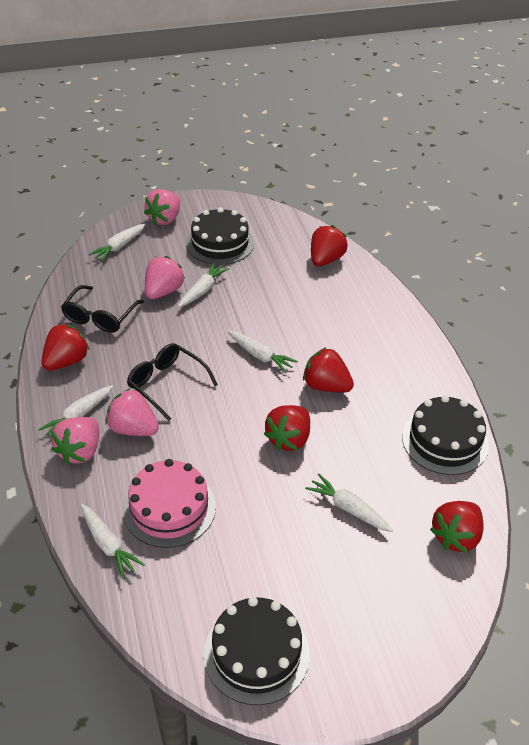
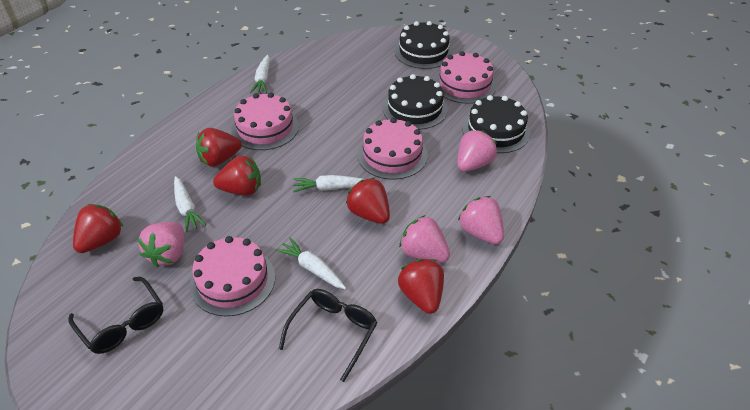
pink cake: 1 -> 4
white carrot: 6 -> 4

